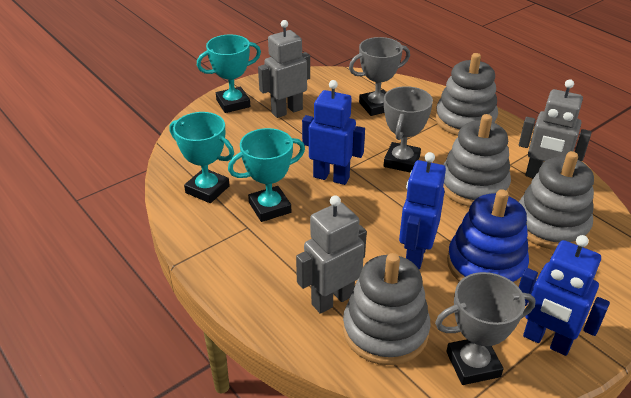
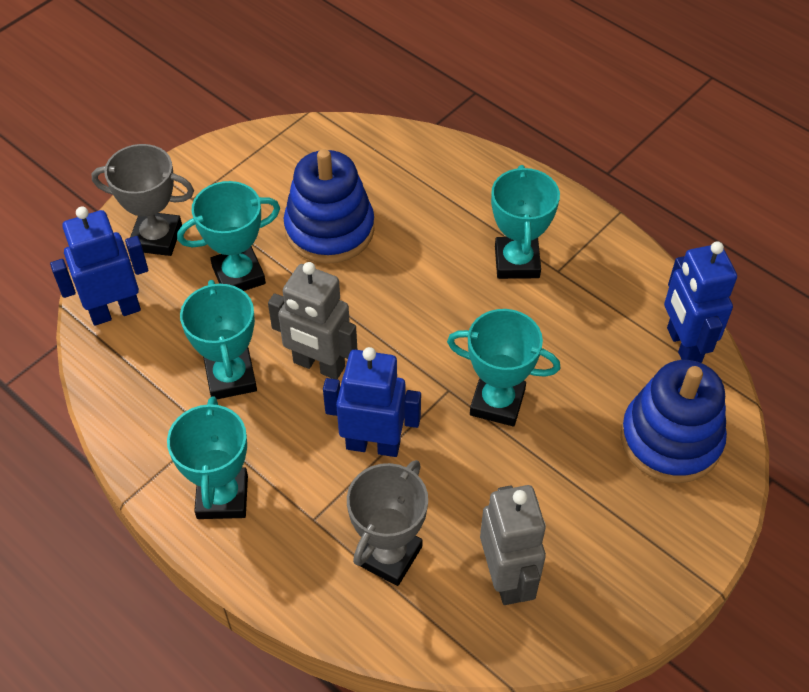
blue stacking toy: 1 -> 2
grey robot: 3 -> 2
grey stacking toy: 4 -> 0
grey trophy: 3 -> 2
turquoise trophy: 3 -> 5

